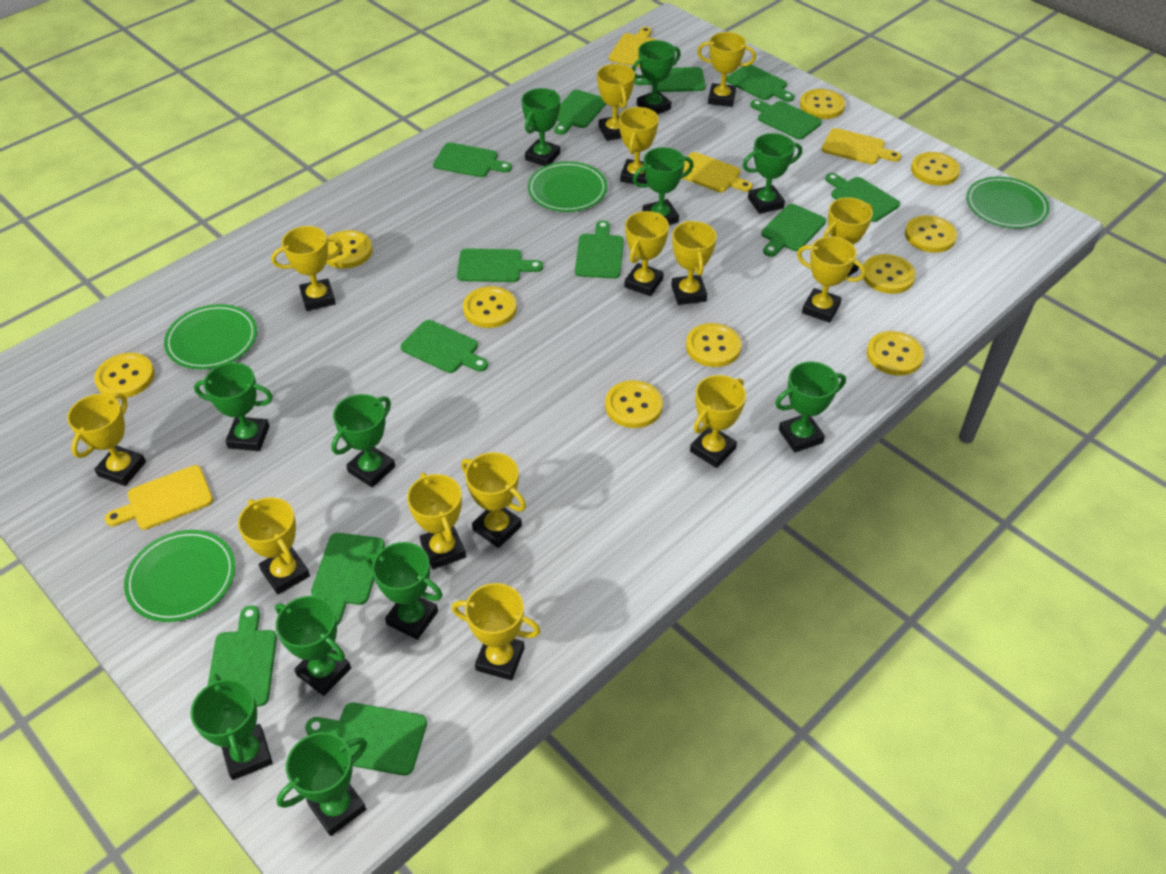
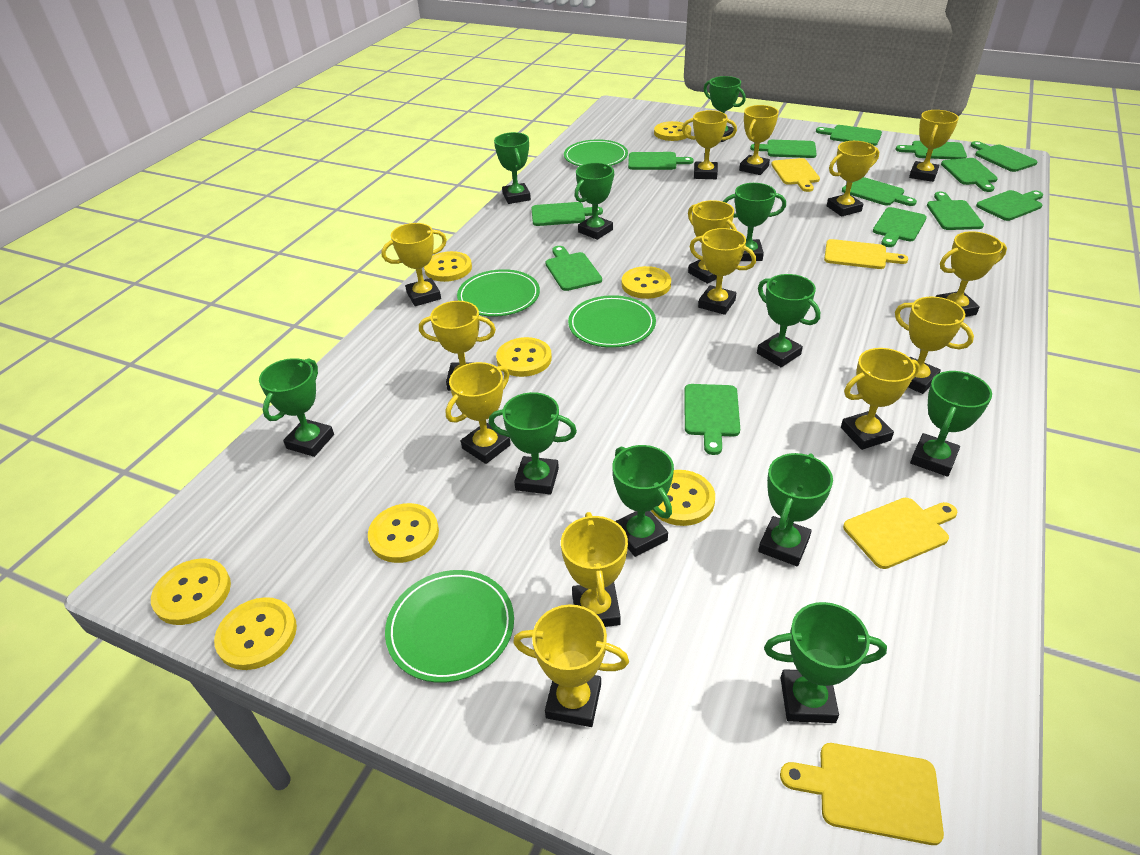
yellow button: 10 -> 8

